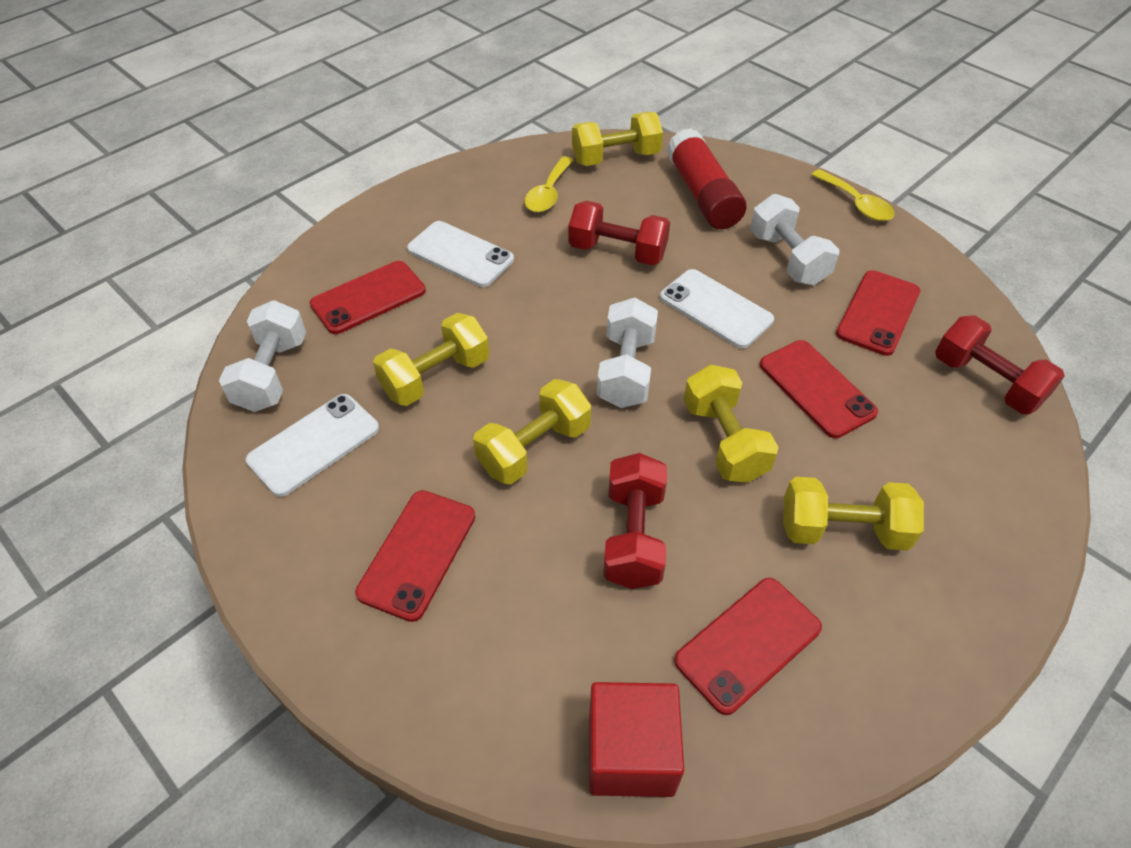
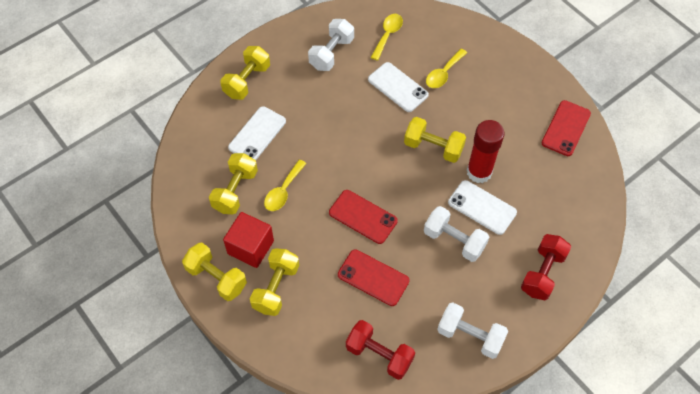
red dumbbell: 3 -> 2
red phone: 5 -> 3
yellow spoon: 2 -> 3

